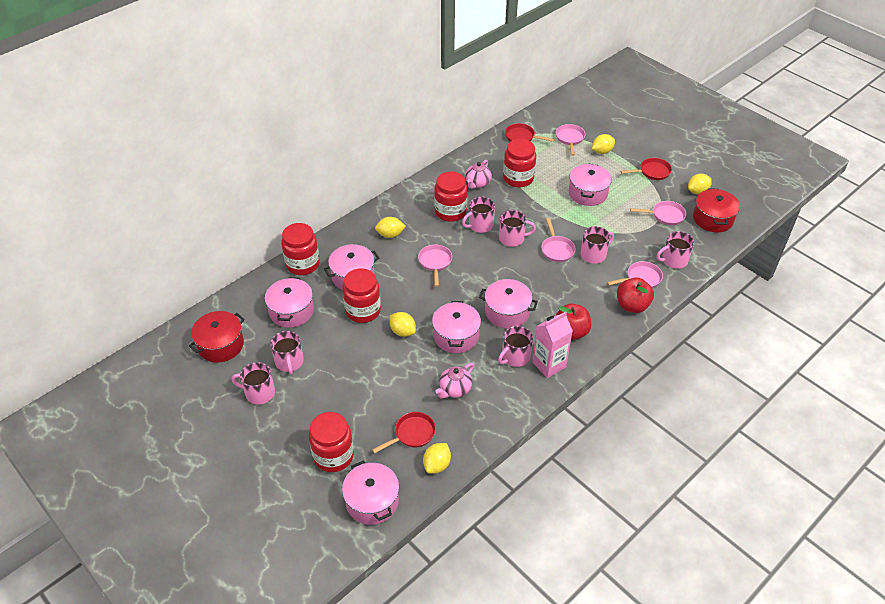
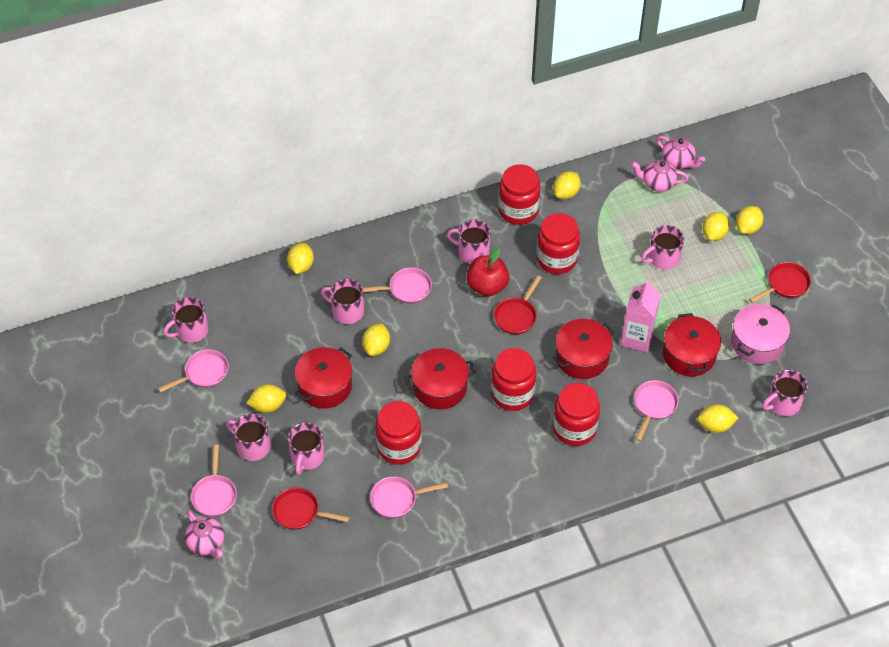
pink pot: 6 -> 1
pink teapot: 2 -> 3
red apple: 2 -> 1
red pot: 2 -> 4
yellow lemon: 5 -> 7

